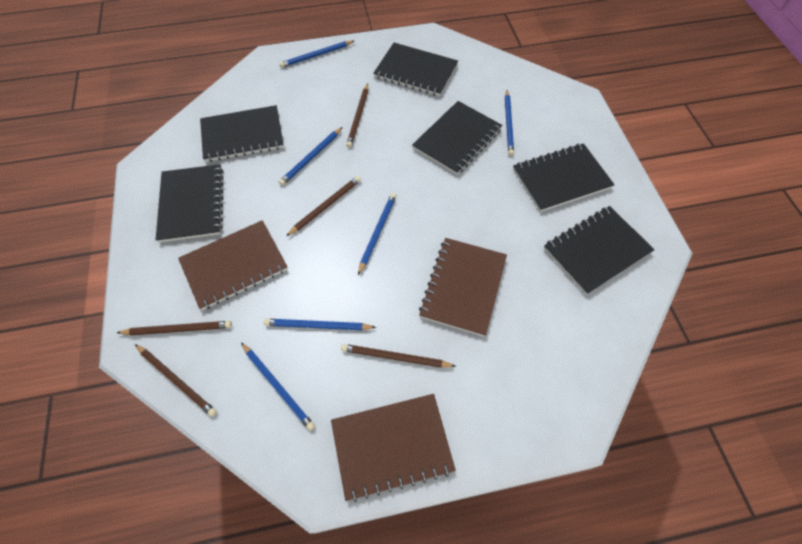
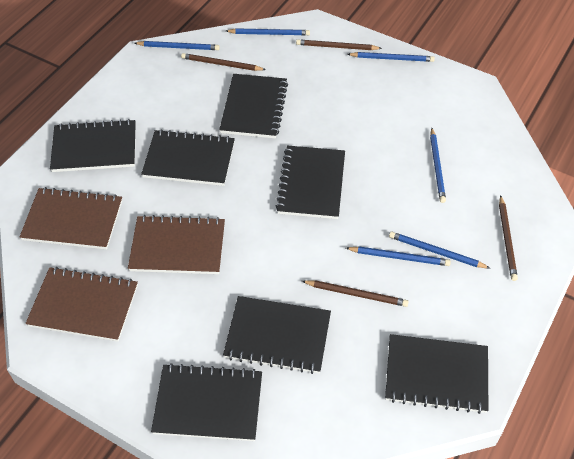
black notebook: 6 -> 7
brown pencil: 5 -> 4

